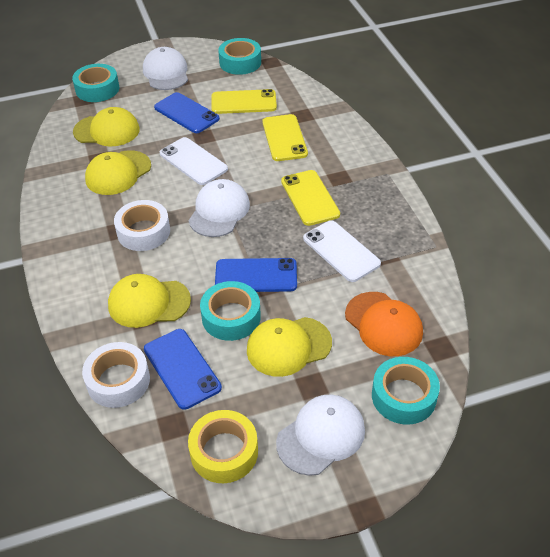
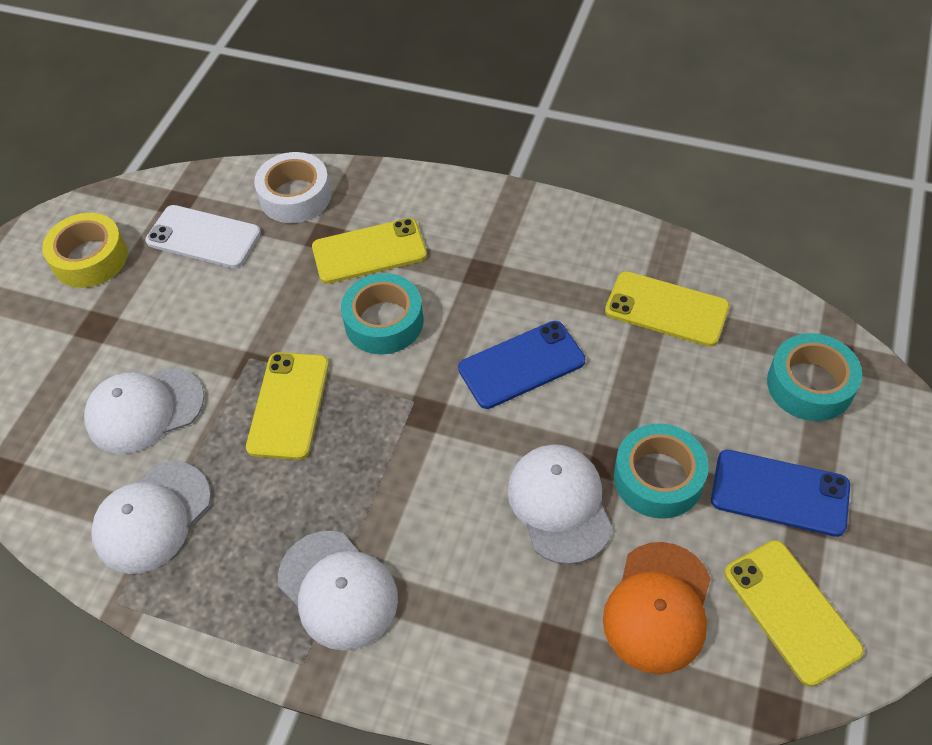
blue phone: 3 -> 2
turquoise tape: 4 -> 3
white cap: 3 -> 4
white phone: 2 -> 1
white tape: 2 -> 1
yellow cap: 4 -> 0
yellow phone: 3 -> 4

